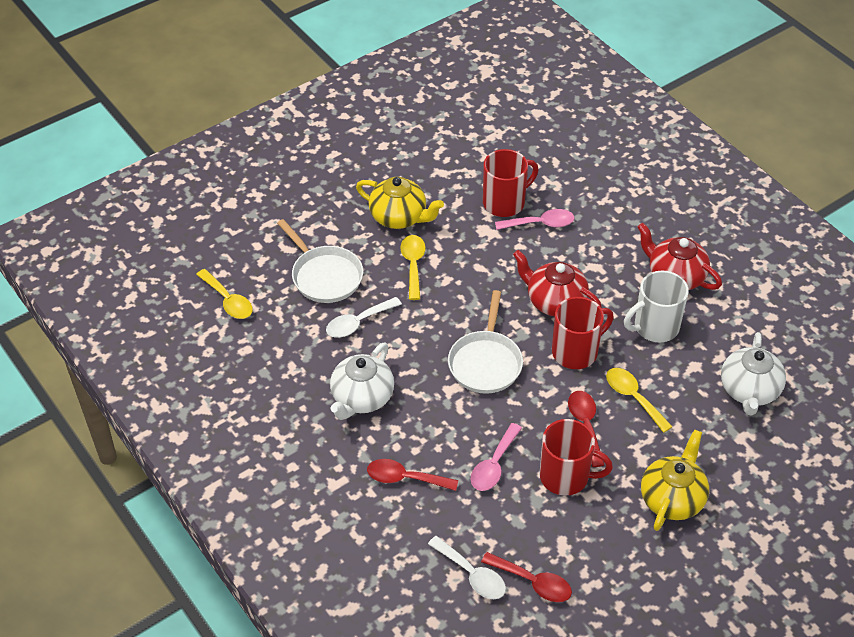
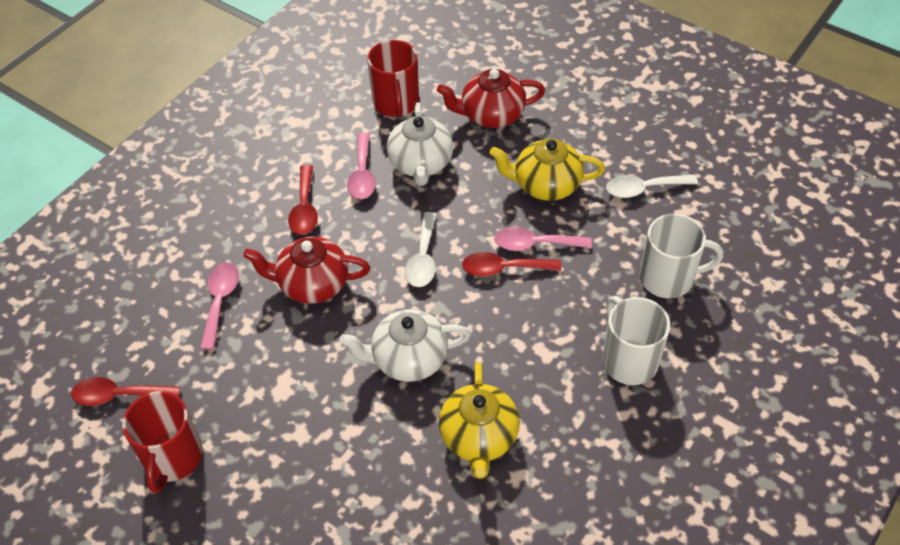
pink spoon: 2 -> 3
red mug: 3 -> 2
white mug: 1 -> 2
white pan: 2 -> 0
yellow spoon: 3 -> 0

